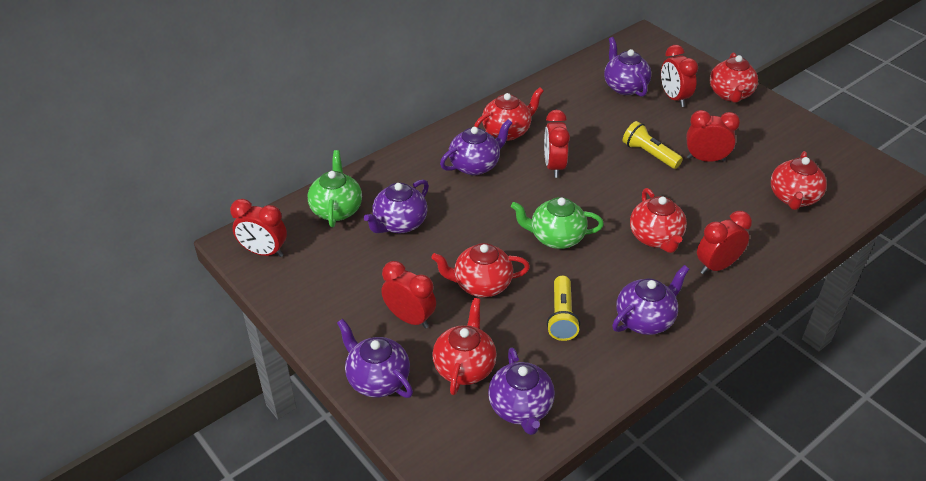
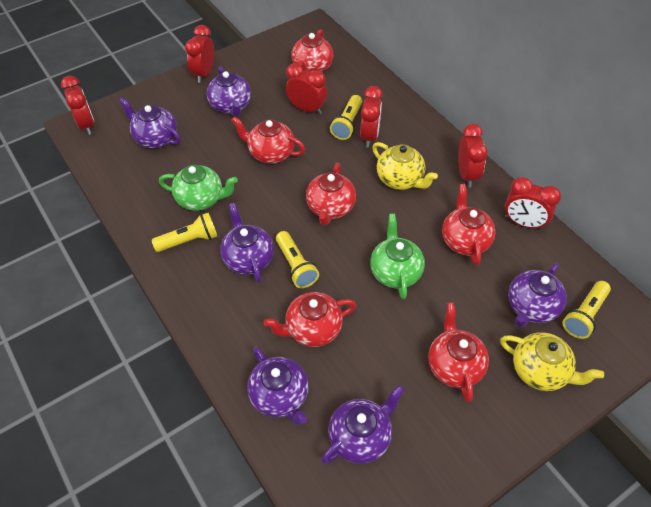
yellow flashlight: 2 -> 4
yellow teapot: 0 -> 2

